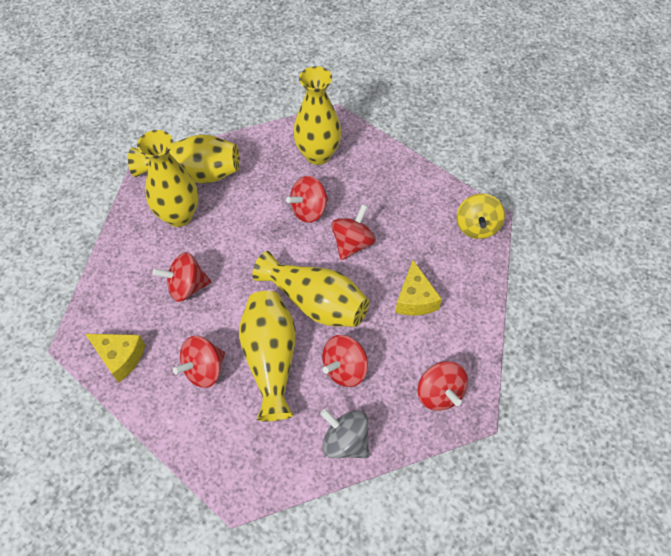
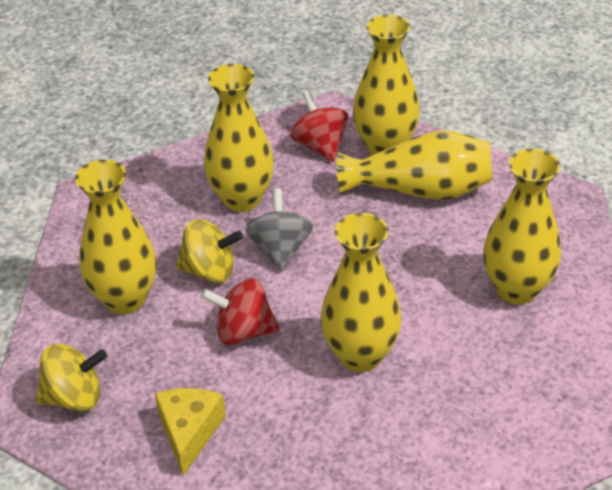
red spinning top: 6 -> 2
yellow cheese: 2 -> 1
yellow spinning top: 1 -> 2
yellow vase: 5 -> 6

